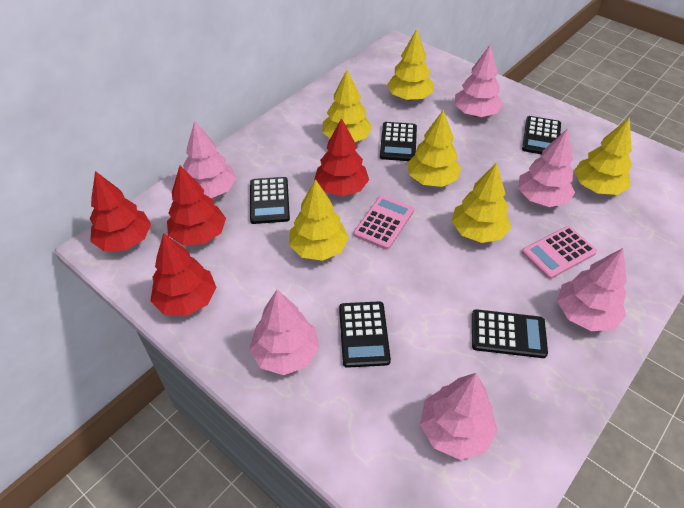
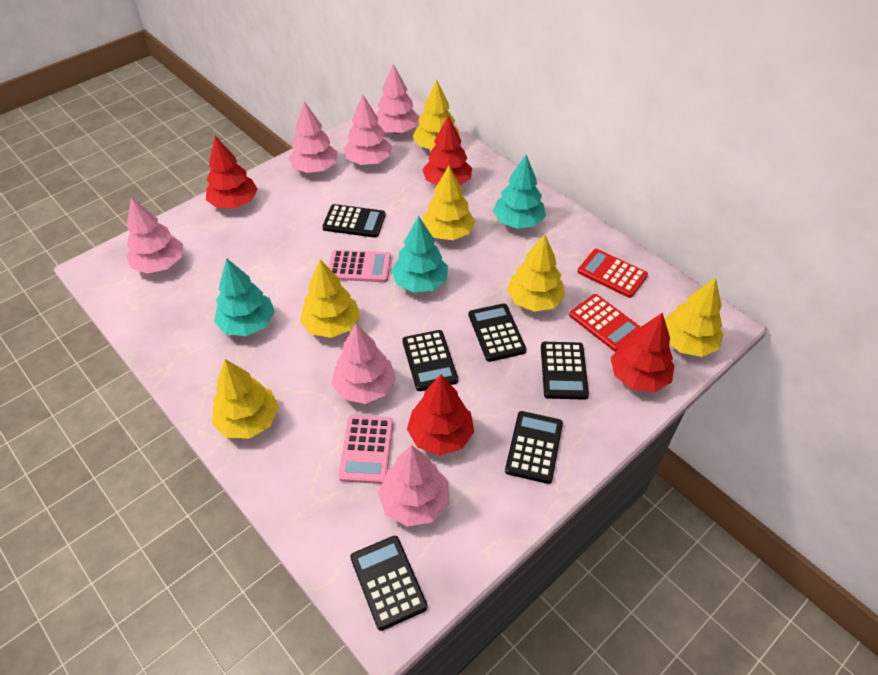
black calculator: 5 -> 6
red calculator: 0 -> 2
turquoise tree: 0 -> 3

